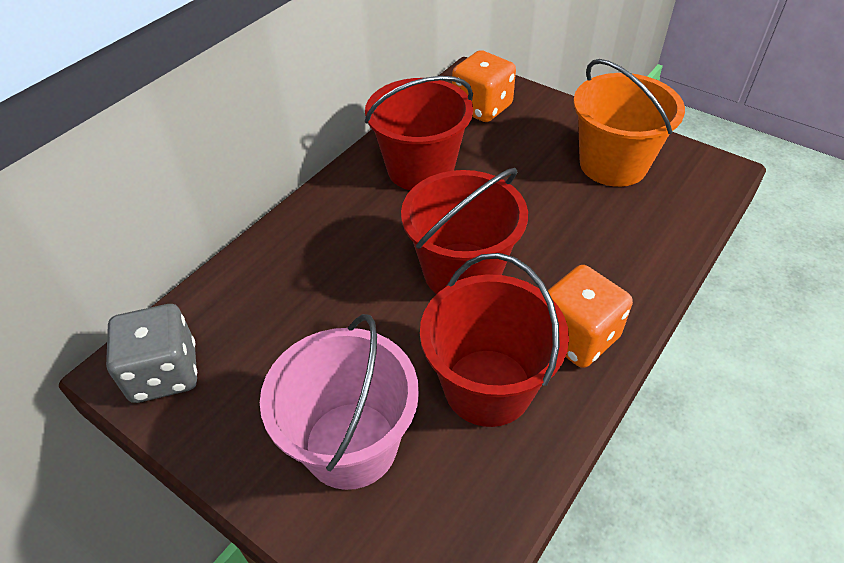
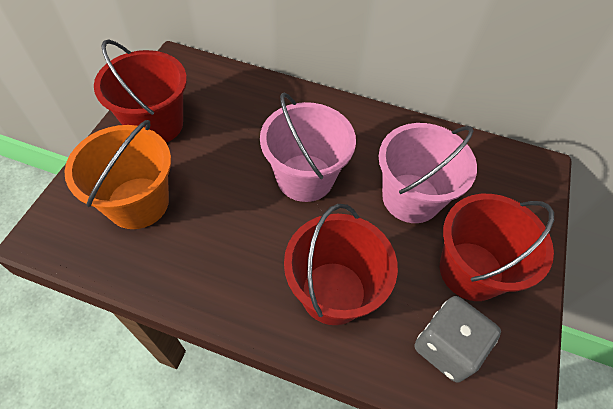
orange dice: 2 -> 0
pink bucket: 1 -> 2

